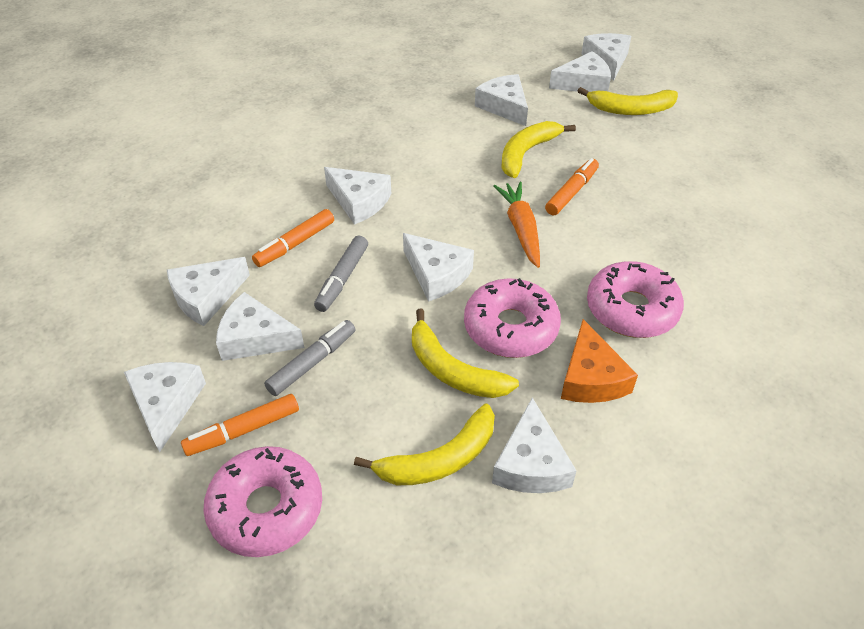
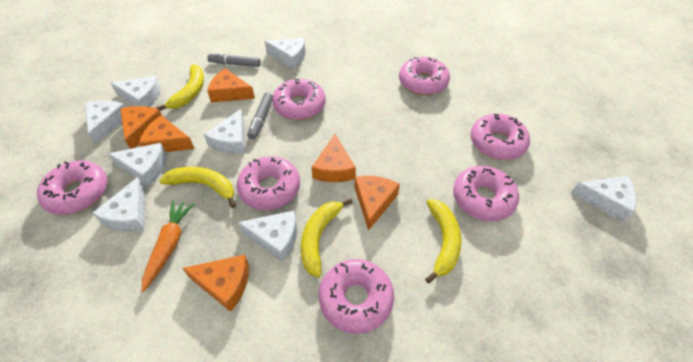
orange cheese: 1 -> 6
orange marker: 3 -> 0
pink donut: 3 -> 7
white cheese: 9 -> 8

